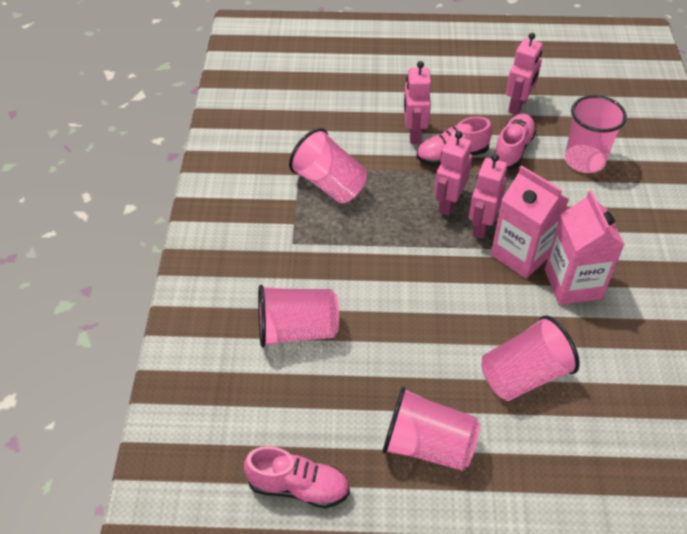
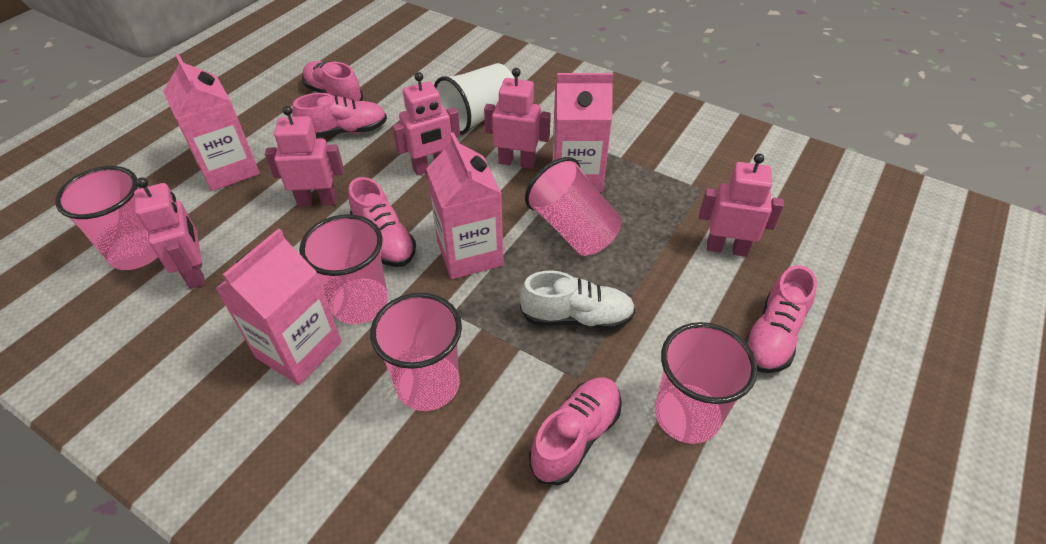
pink carton: 2 -> 4
pink robot: 4 -> 5
pink shoe: 3 -> 5
white cup: 0 -> 1
white shoe: 0 -> 1

